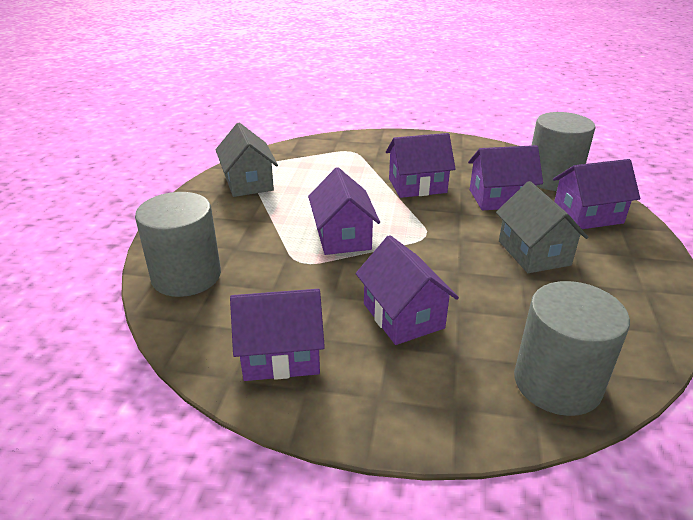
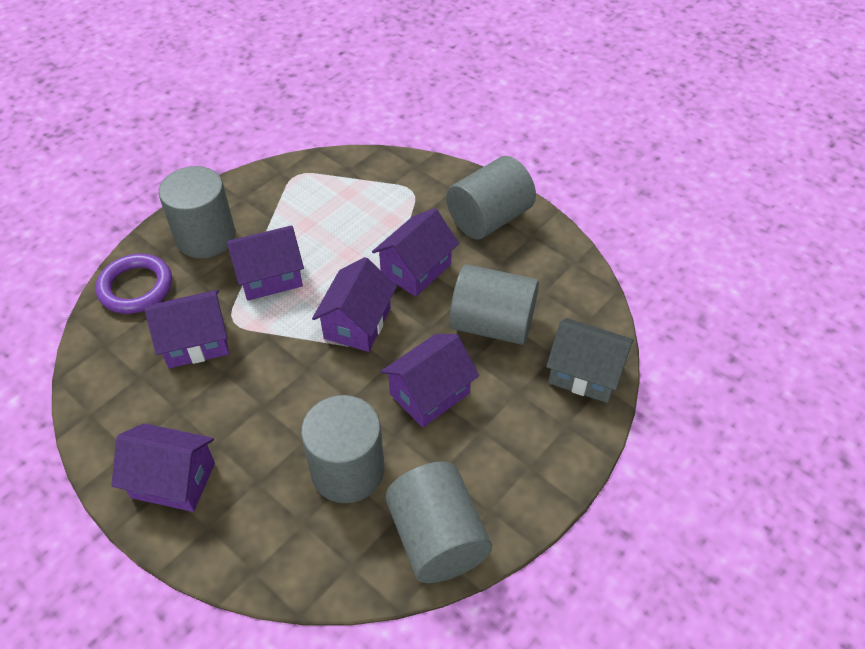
grey cylinder: 3 -> 5
grey house: 2 -> 1
purple ring: 0 -> 1

